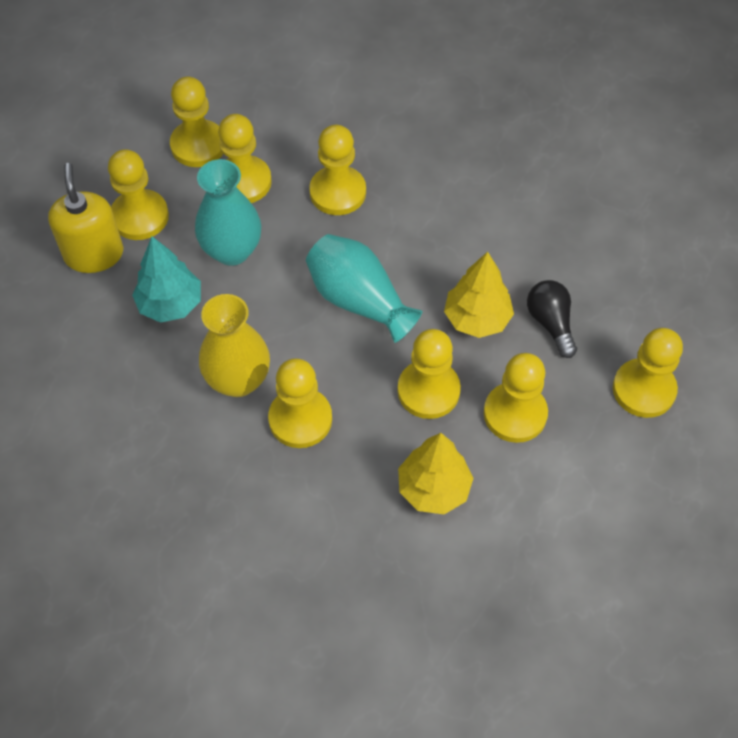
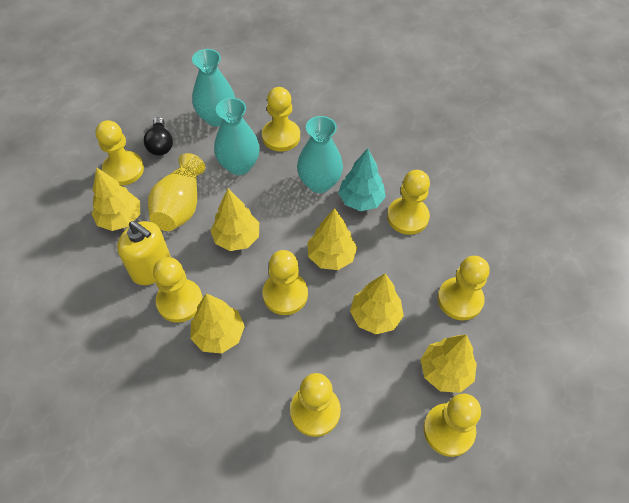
turquoise vase: 2 -> 3
yellow tree: 2 -> 6

